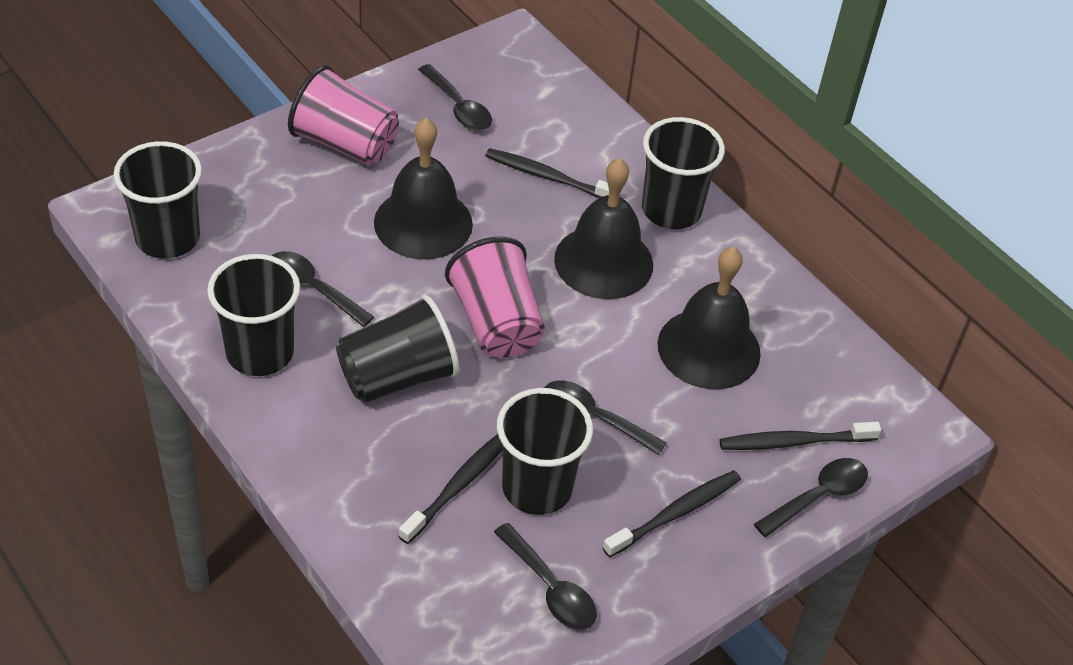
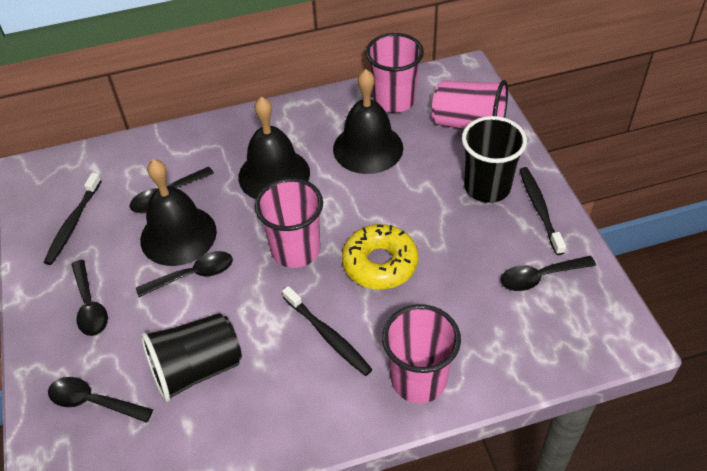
black cup: 5 -> 2
black toothbrush: 4 -> 3
pink cup: 2 -> 4
yellow donut: 0 -> 1

